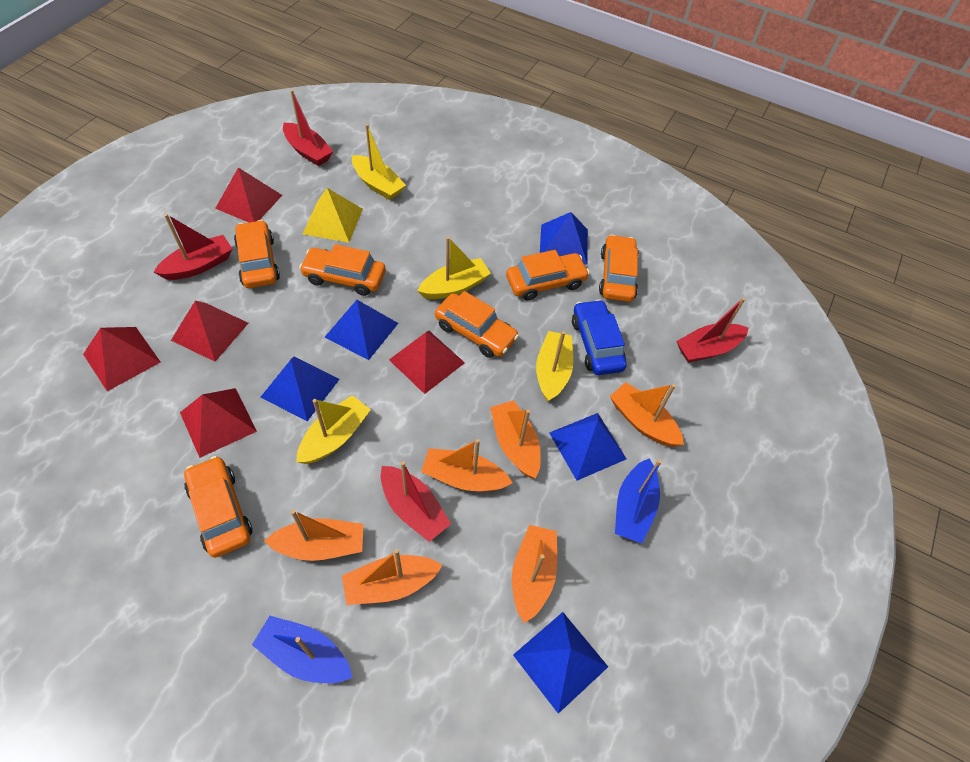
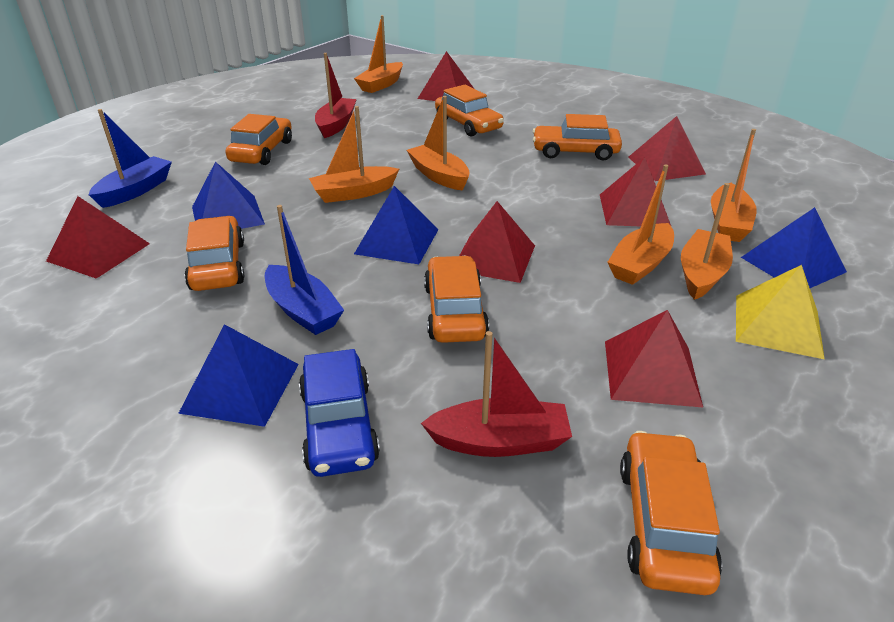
blue pyramid: 5 -> 4
red boat: 4 -> 2
red pyramid: 5 -> 6
yellow boat: 4 -> 0

